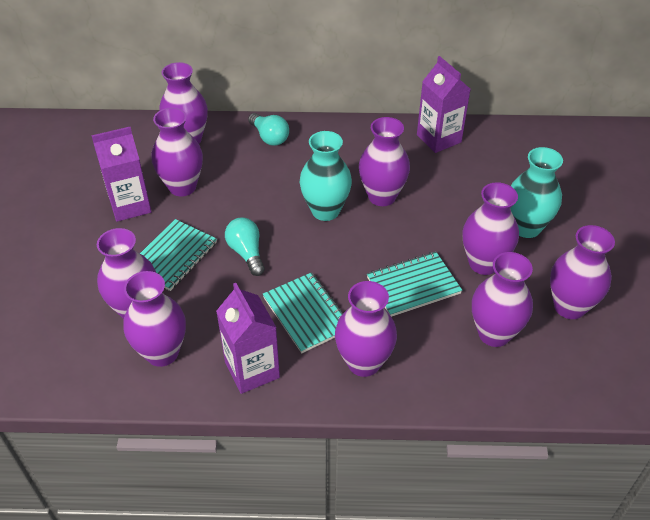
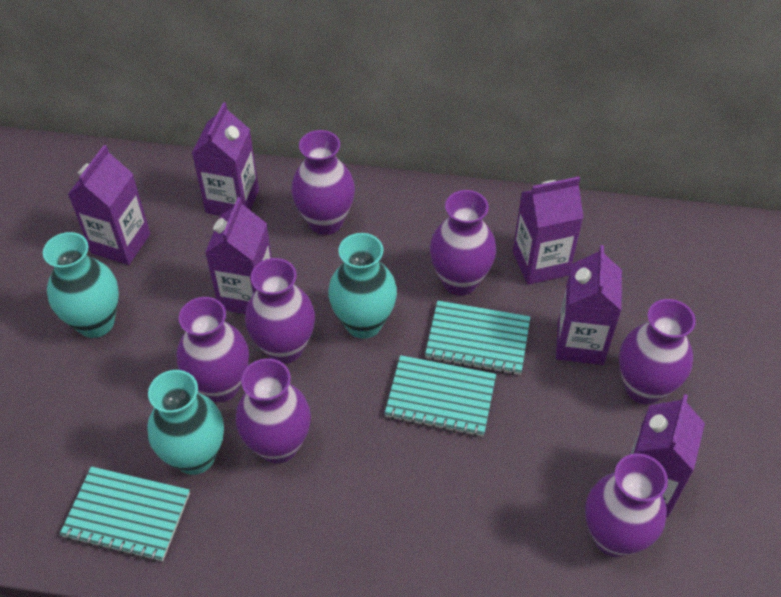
purple carton: 3 -> 6
purple vase: 9 -> 7
turquoise light bulb: 2 -> 0
turquoise vase: 2 -> 3

